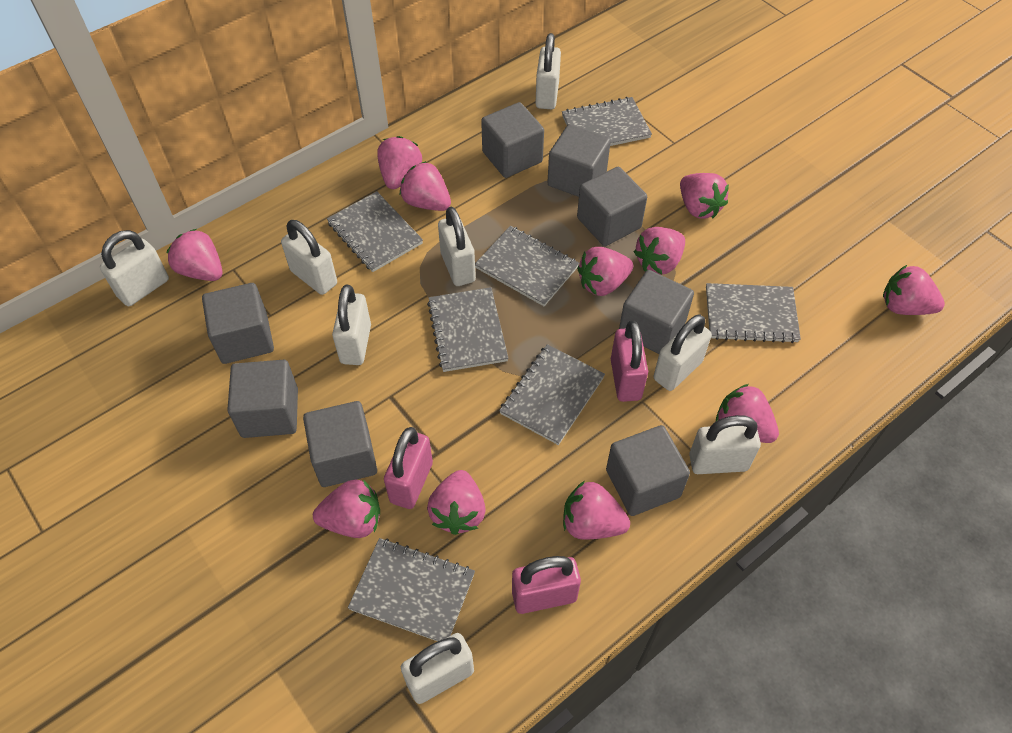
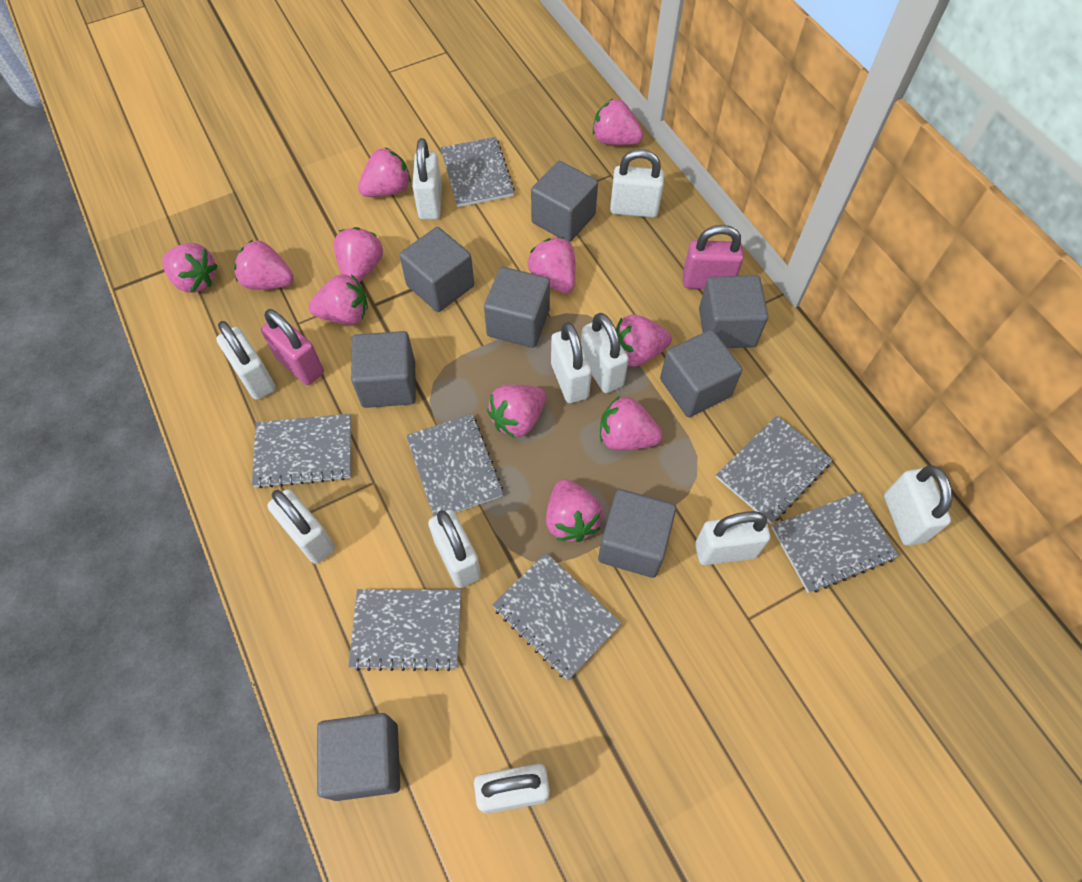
pink padlock: 3 -> 2
white padlock: 8 -> 10

